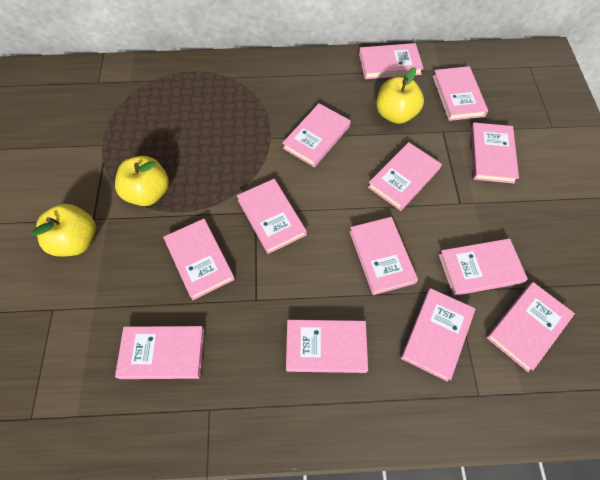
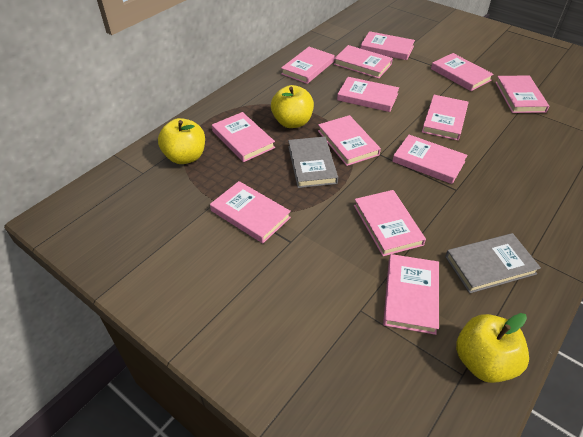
grey book: 0 -> 2

